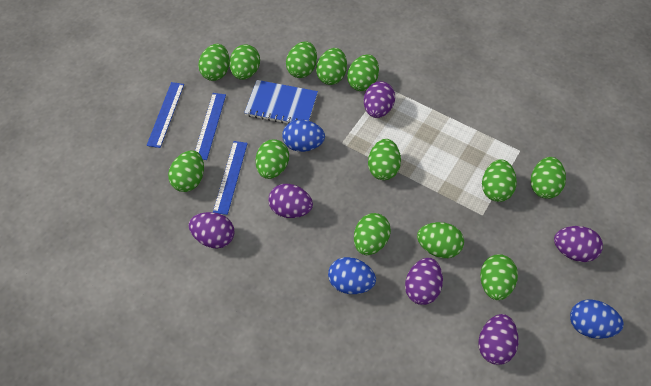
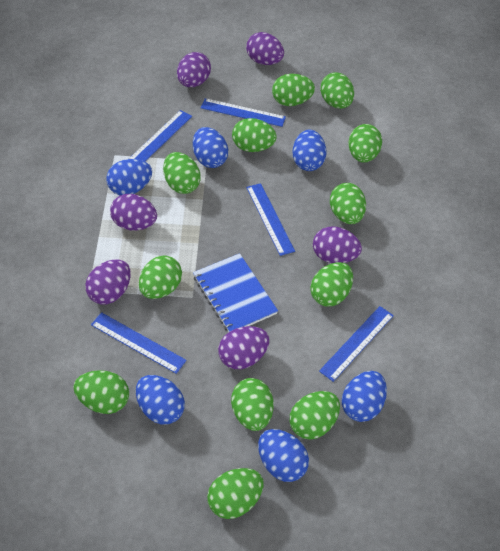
blue egg: 3 -> 6
blue ruler: 3 -> 5
green egg: 13 -> 12

